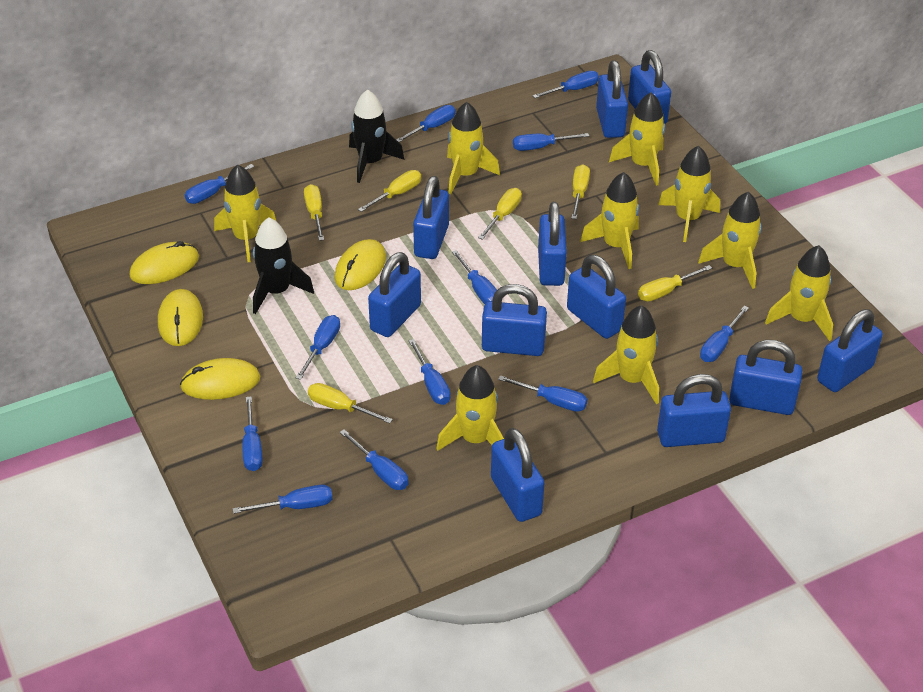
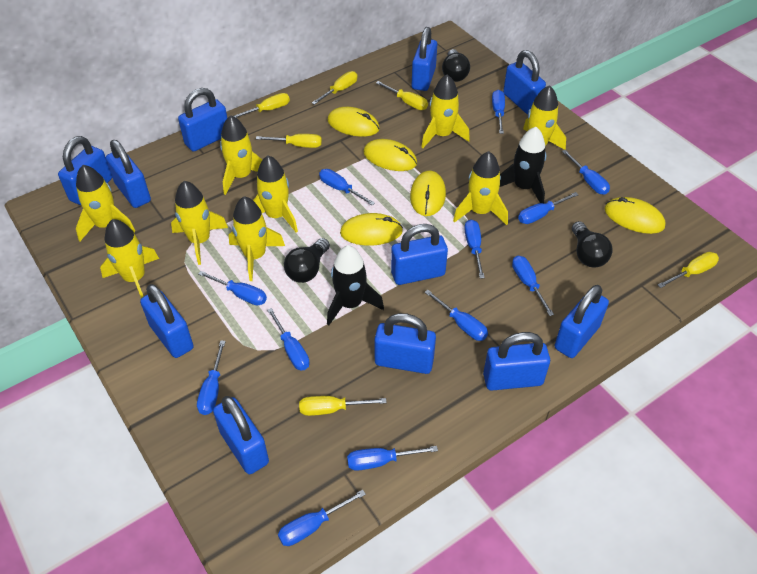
black light bulb: 0 -> 3
yellow mouse: 4 -> 5

